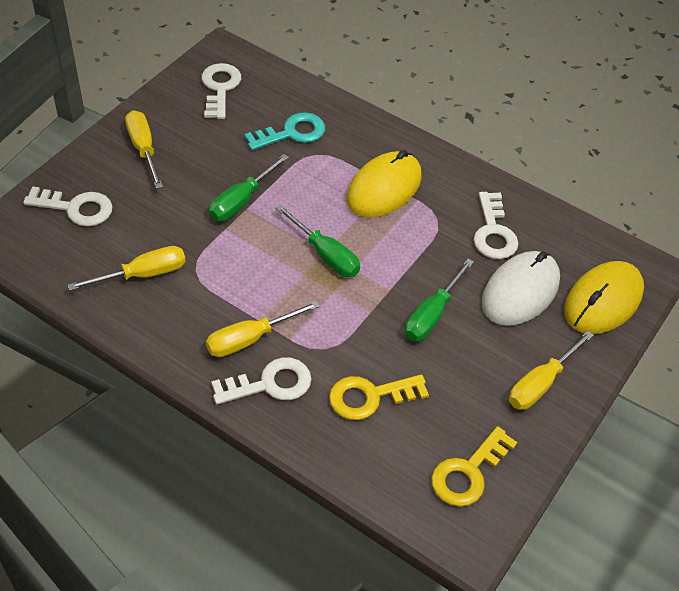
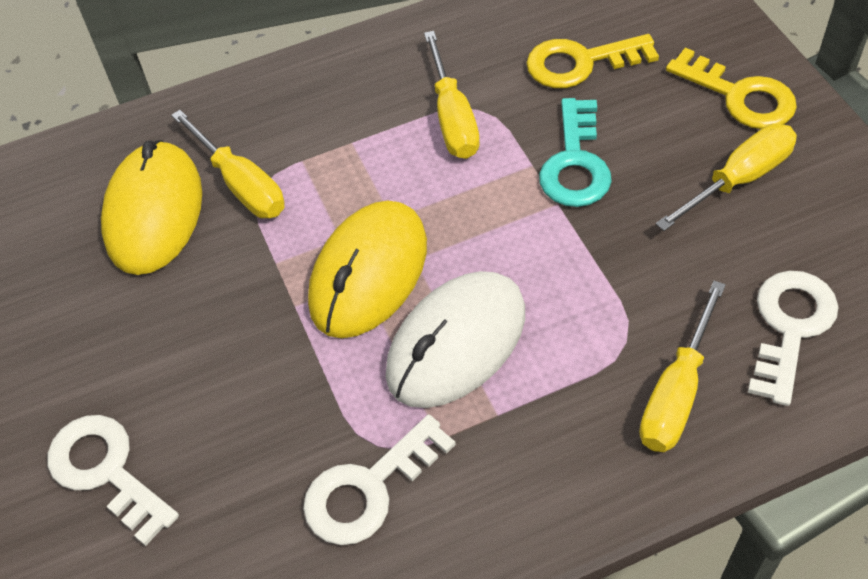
green screwdriver: 3 -> 0
white key: 4 -> 3

